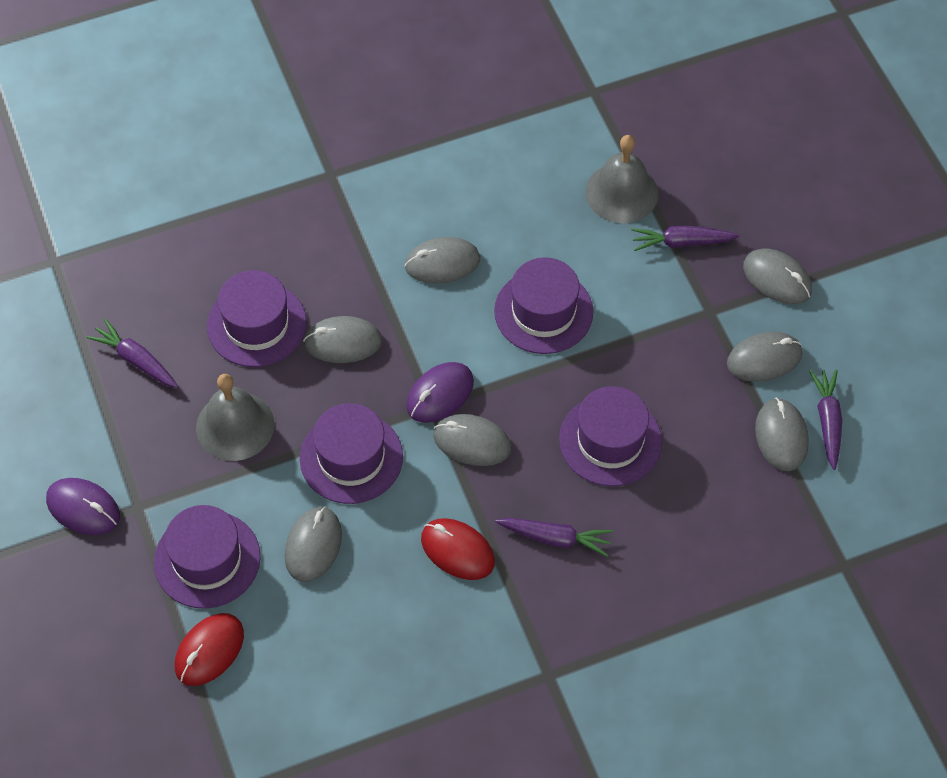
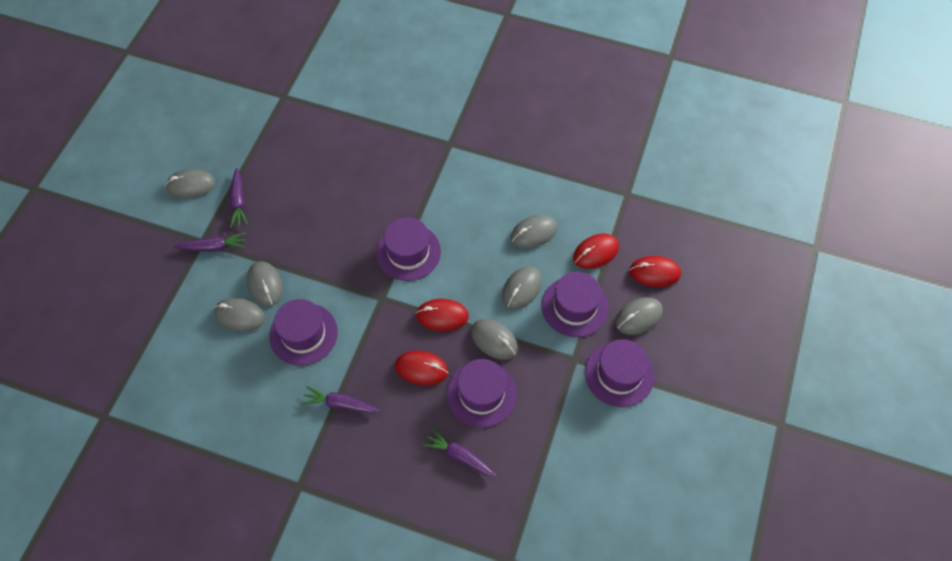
grey bell: 2 -> 0
purple mouse: 2 -> 0
red mouse: 2 -> 4

